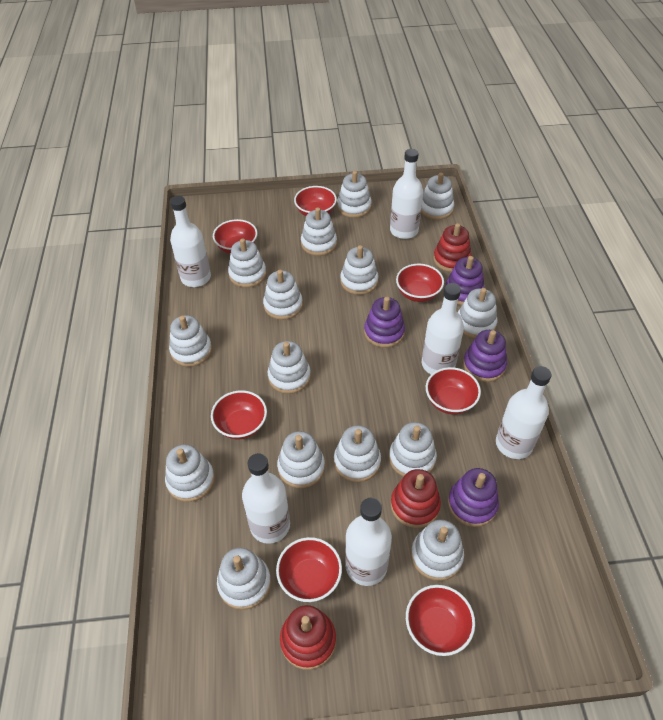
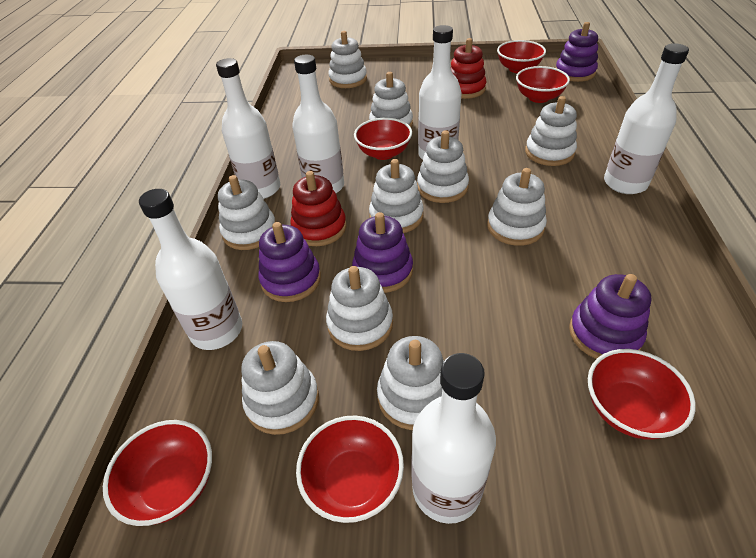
red bowl: 7 -> 6
red stacking toy: 3 -> 2
white stacking toy: 15 -> 10

